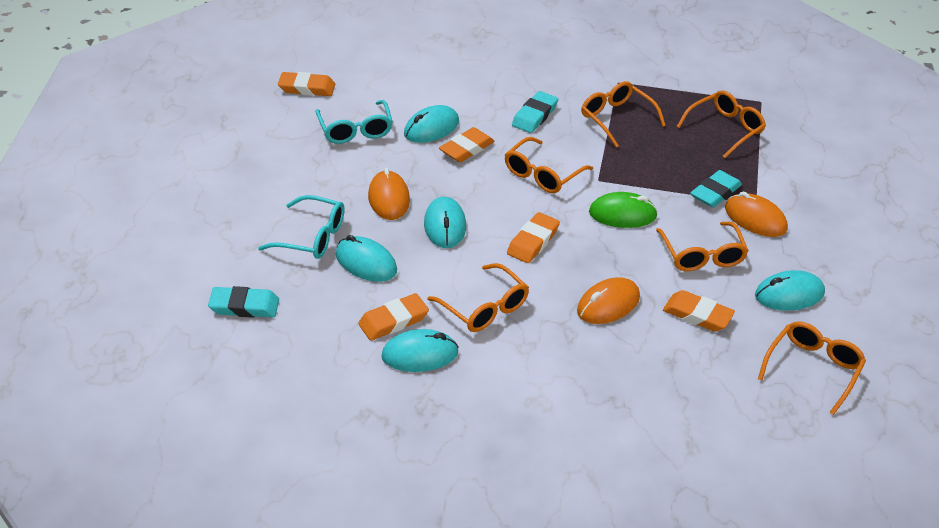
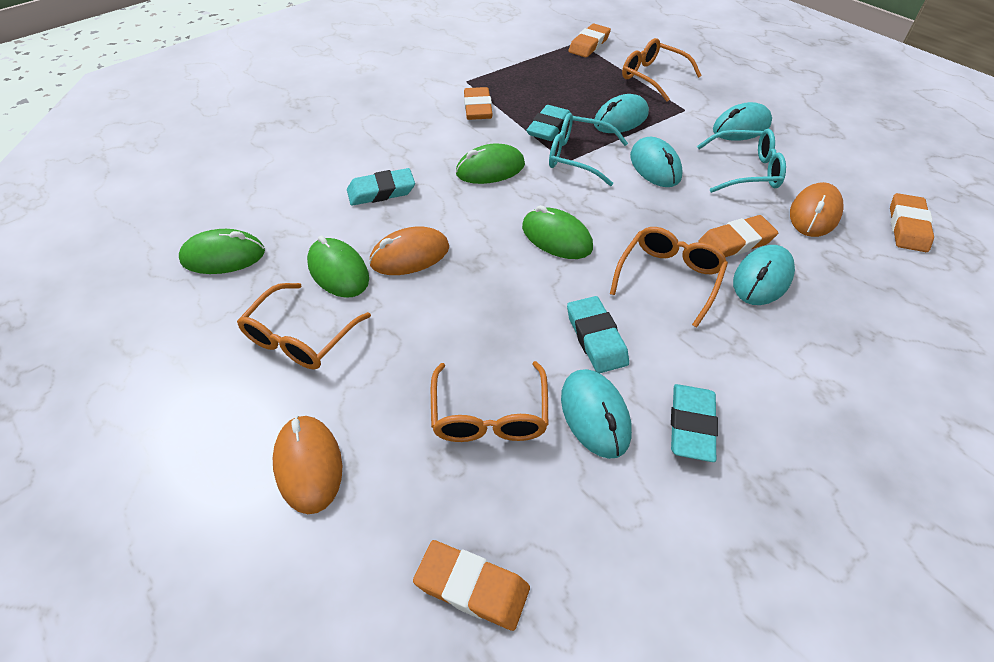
green mouse: 1 -> 4
orange glasses: 6 -> 4
turquoise eraser: 3 -> 4

